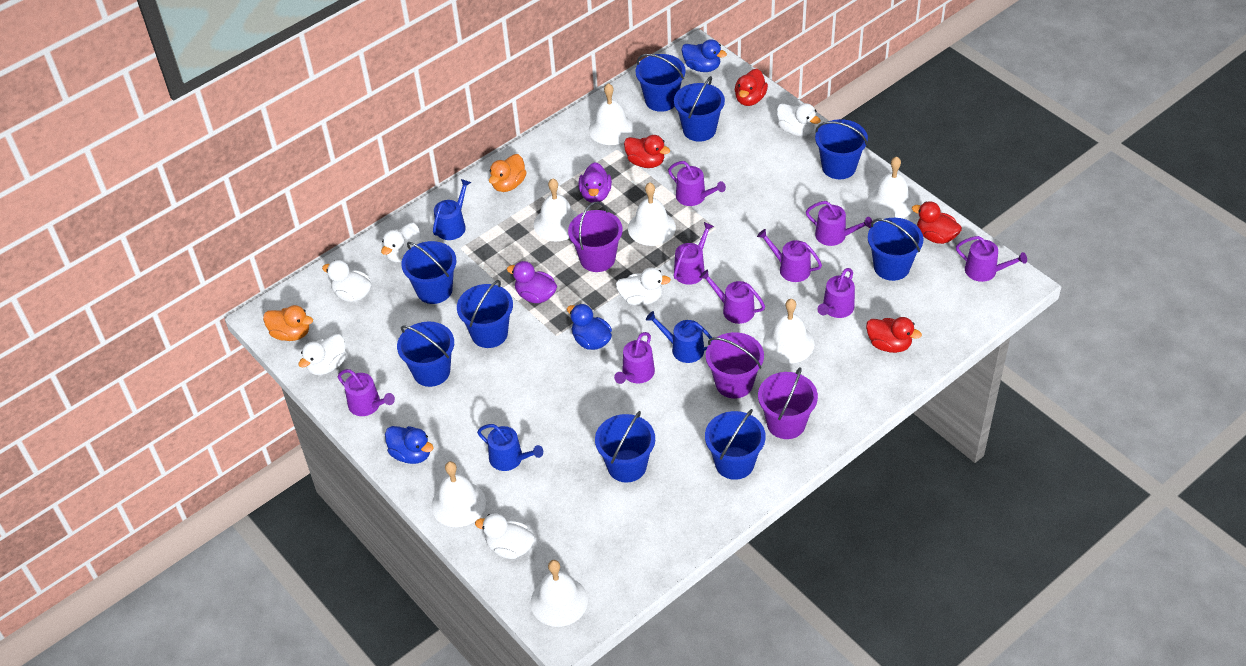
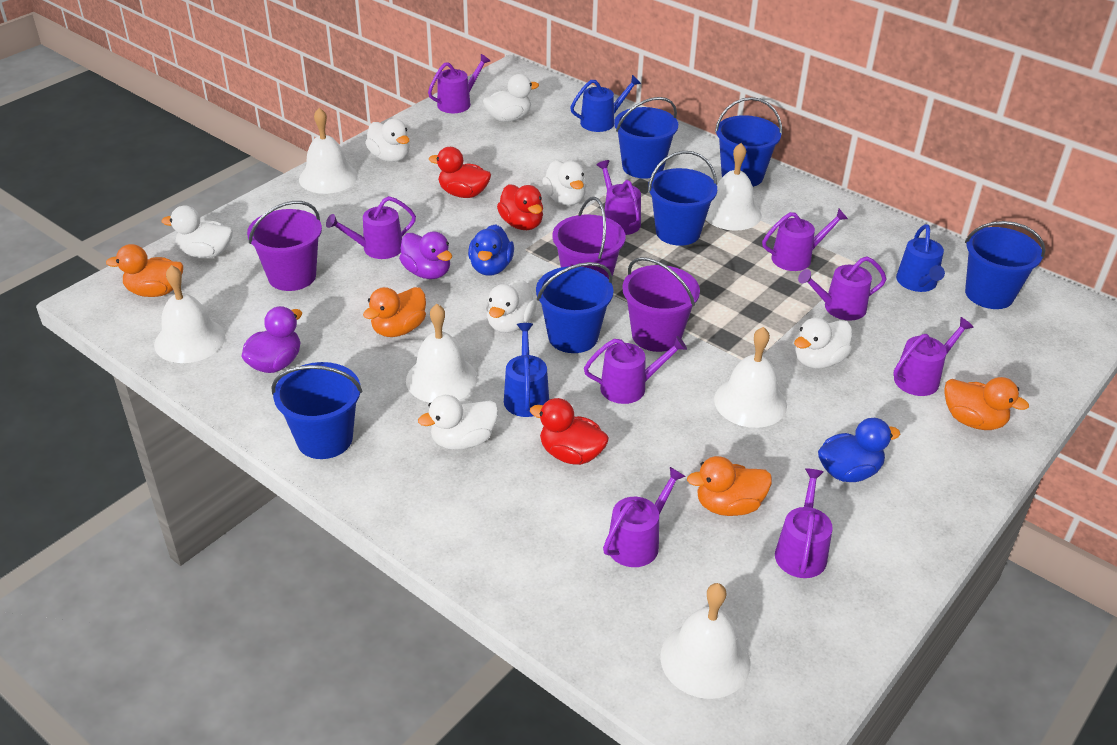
blue bucket: 9 -> 6
blue duck: 3 -> 2
orange duck: 2 -> 4
red duck: 4 -> 3
white bell: 7 -> 6
white duck: 6 -> 7

